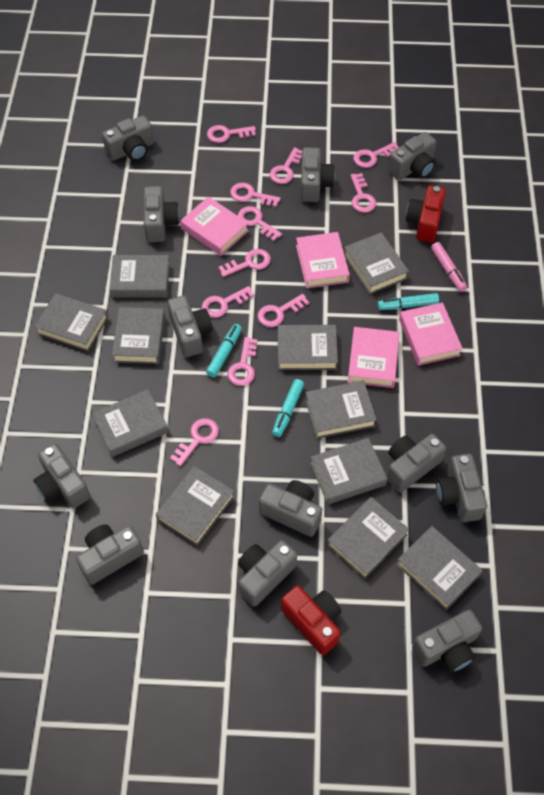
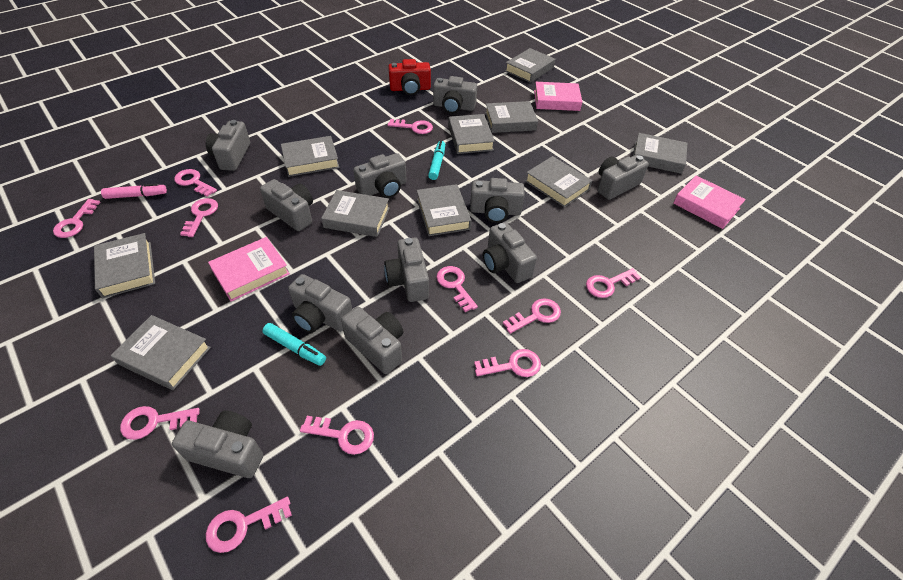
grey book: 11 -> 10
grey camera: 12 -> 11
pink book: 4 -> 3
red camera: 2 -> 1
turquoise marker: 3 -> 2

